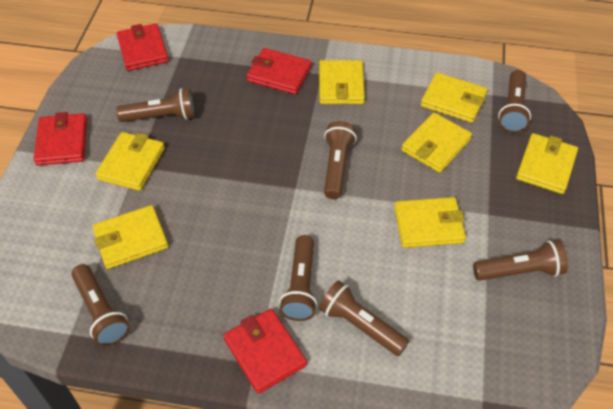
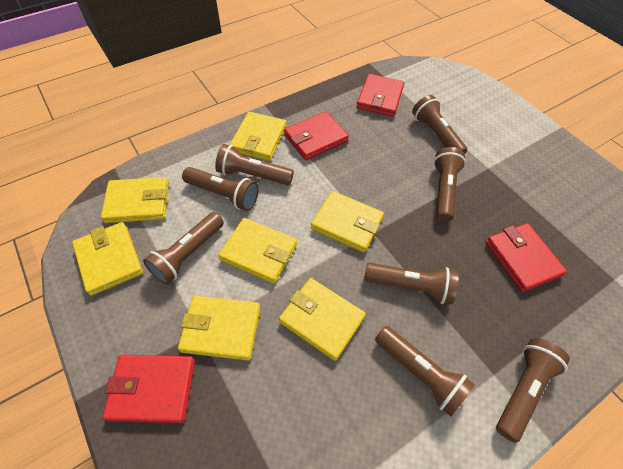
brown flashlight: 7 -> 8

